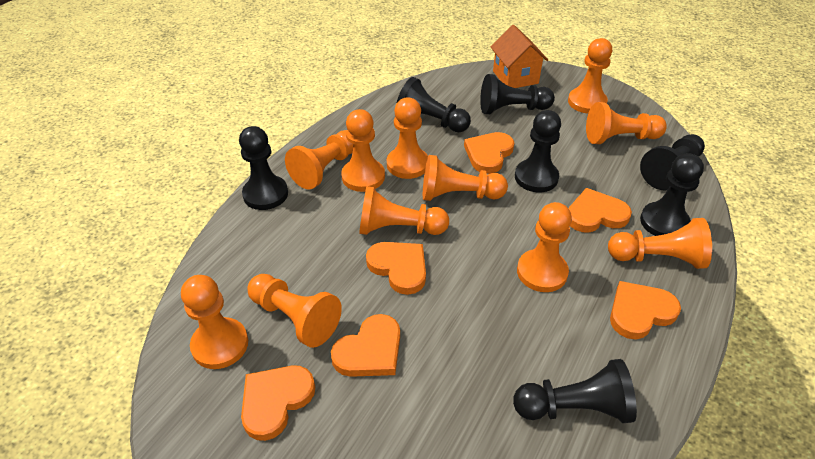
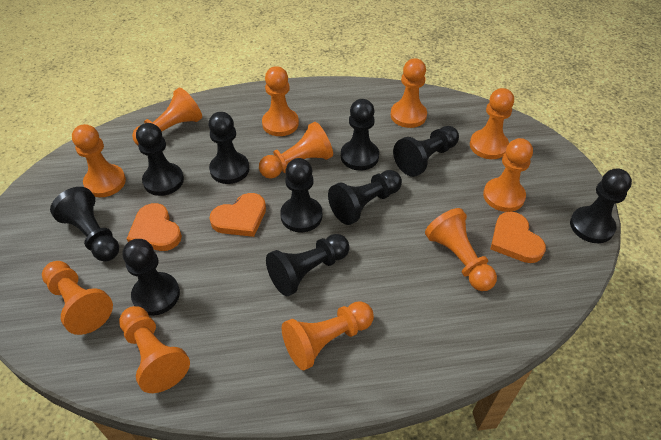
black pawn: 7 -> 10
orange heart: 6 -> 3
orange house: 1 -> 0

